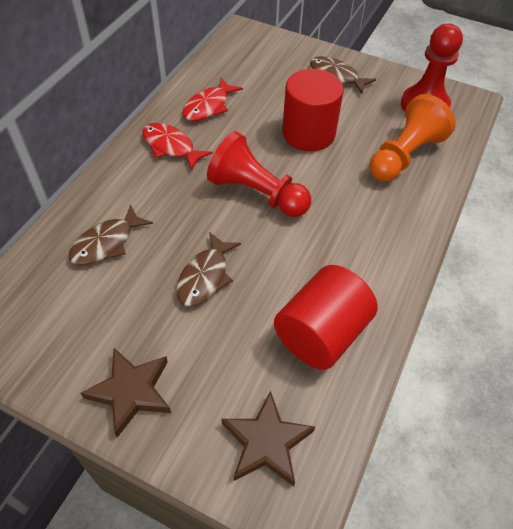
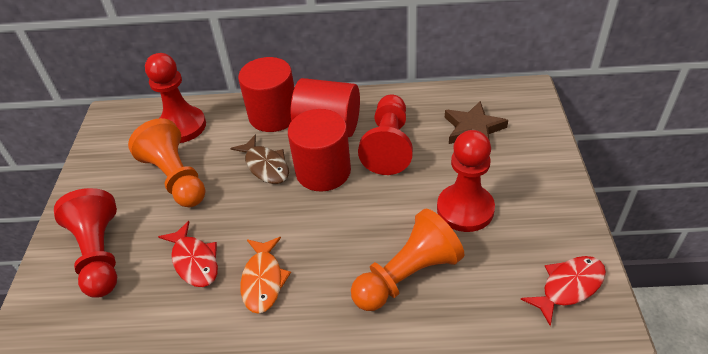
brown fish: 3 -> 1
brown star: 2 -> 1
orange fish: 0 -> 1
orange pawn: 1 -> 2
red cylinder: 2 -> 3
red pawn: 2 -> 4

